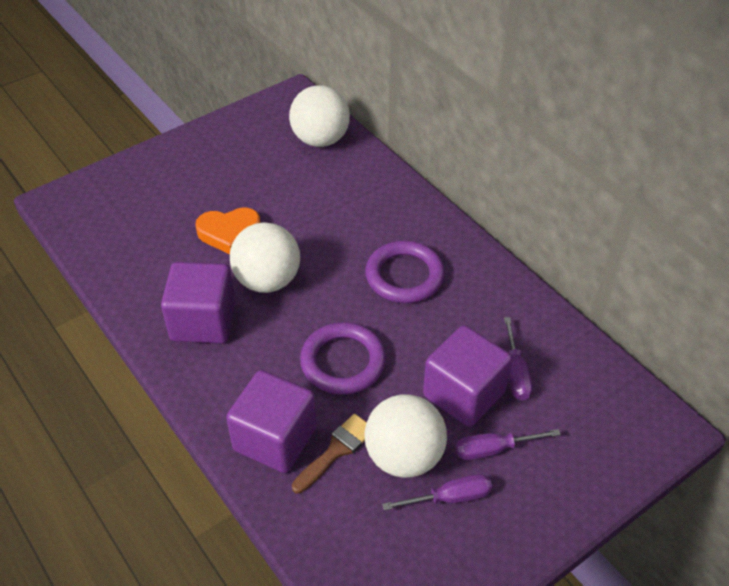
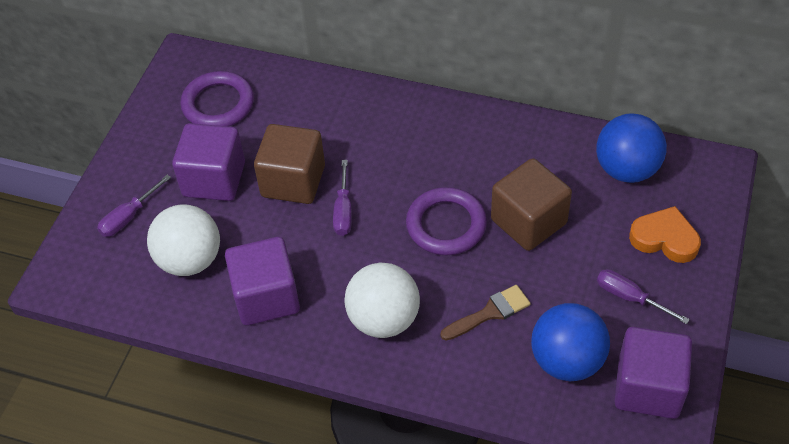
blue ball: 0 -> 2
brown cube: 0 -> 2
white ball: 3 -> 2

